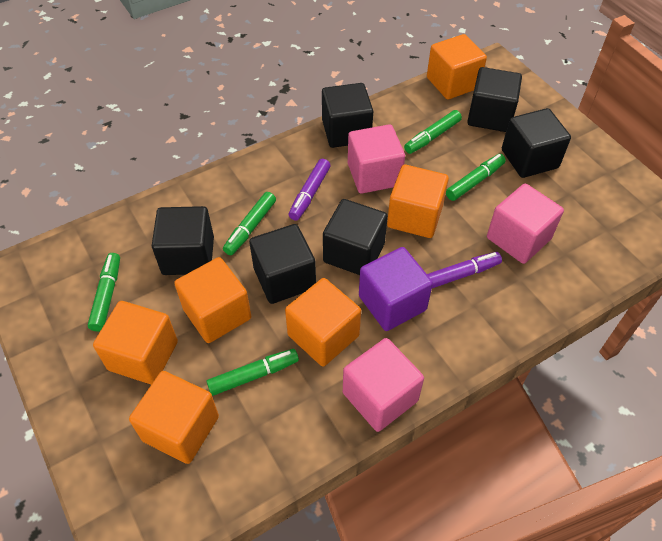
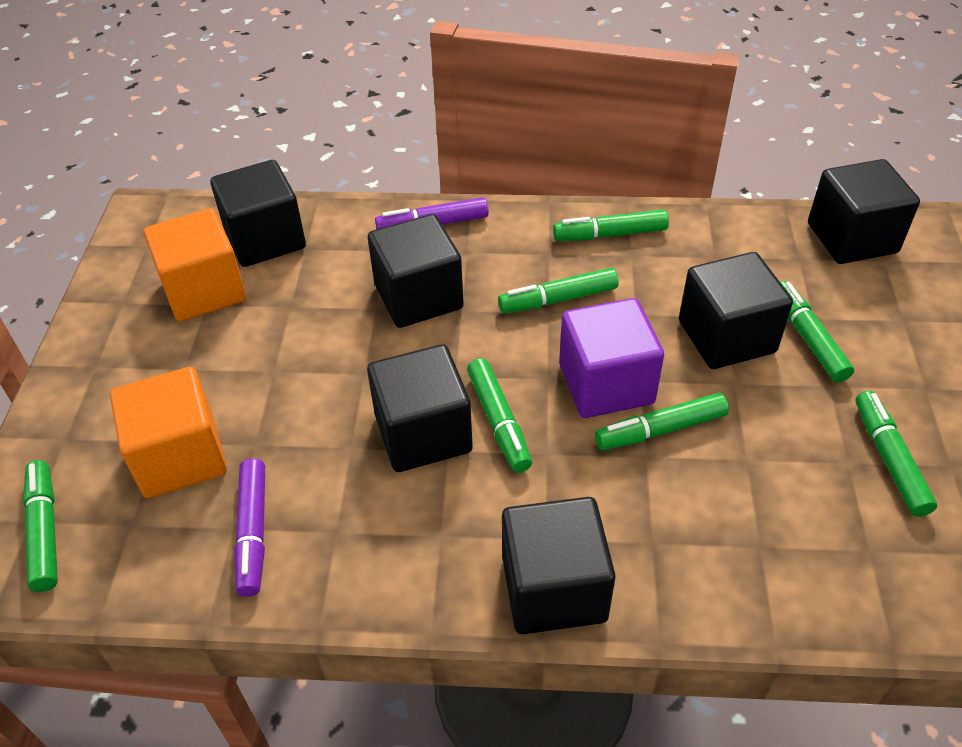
green marker: 5 -> 7
orange cube: 6 -> 2
pink cube: 3 -> 0

